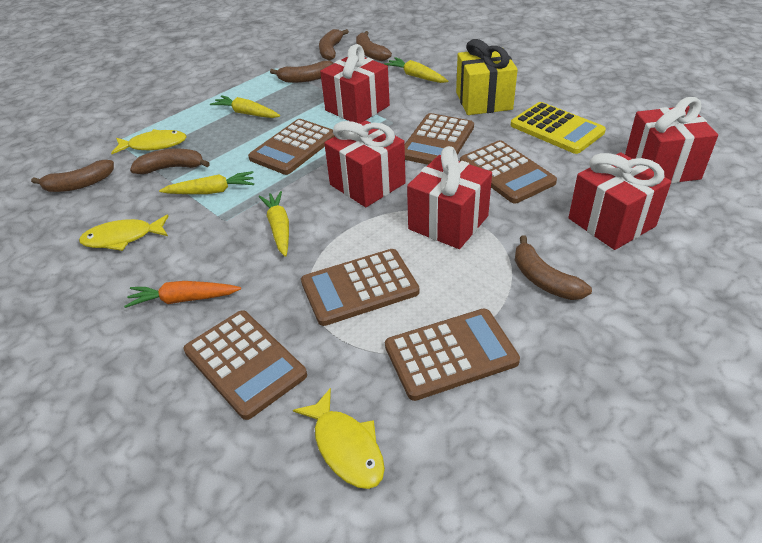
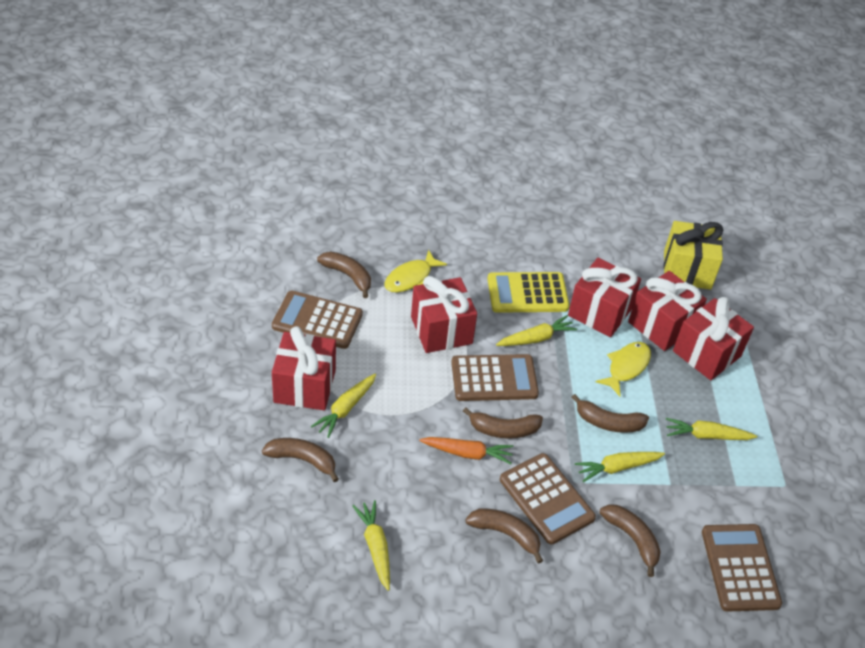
brown calculator: 6 -> 4
yellow carrot: 4 -> 5
yellow fish: 3 -> 2

